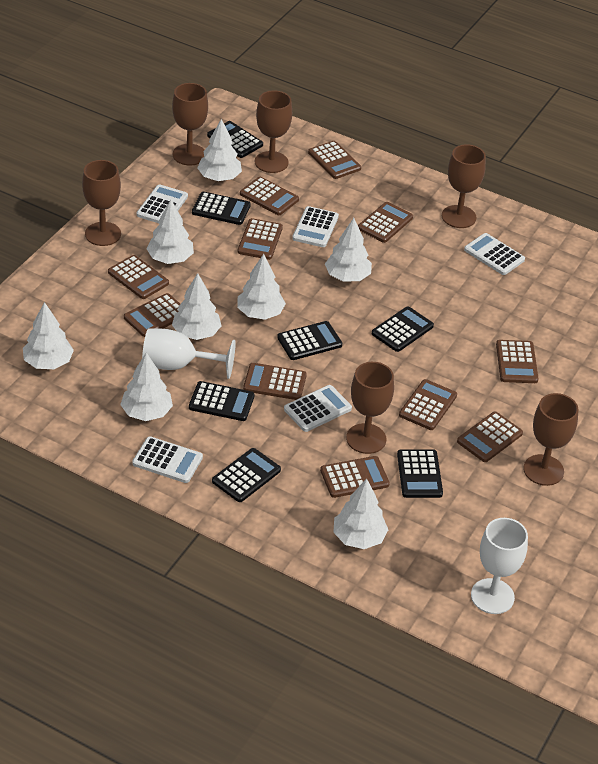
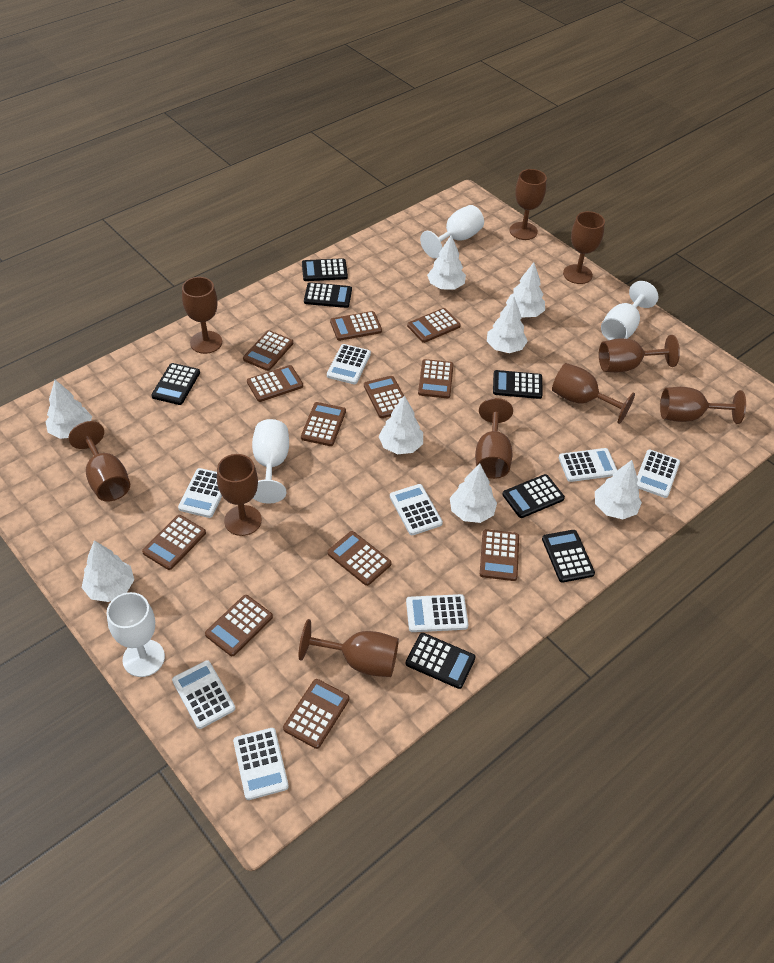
brown calculator: 11 -> 12
brown goblet: 6 -> 10
white calculator: 5 -> 8
white goblet: 2 -> 4

